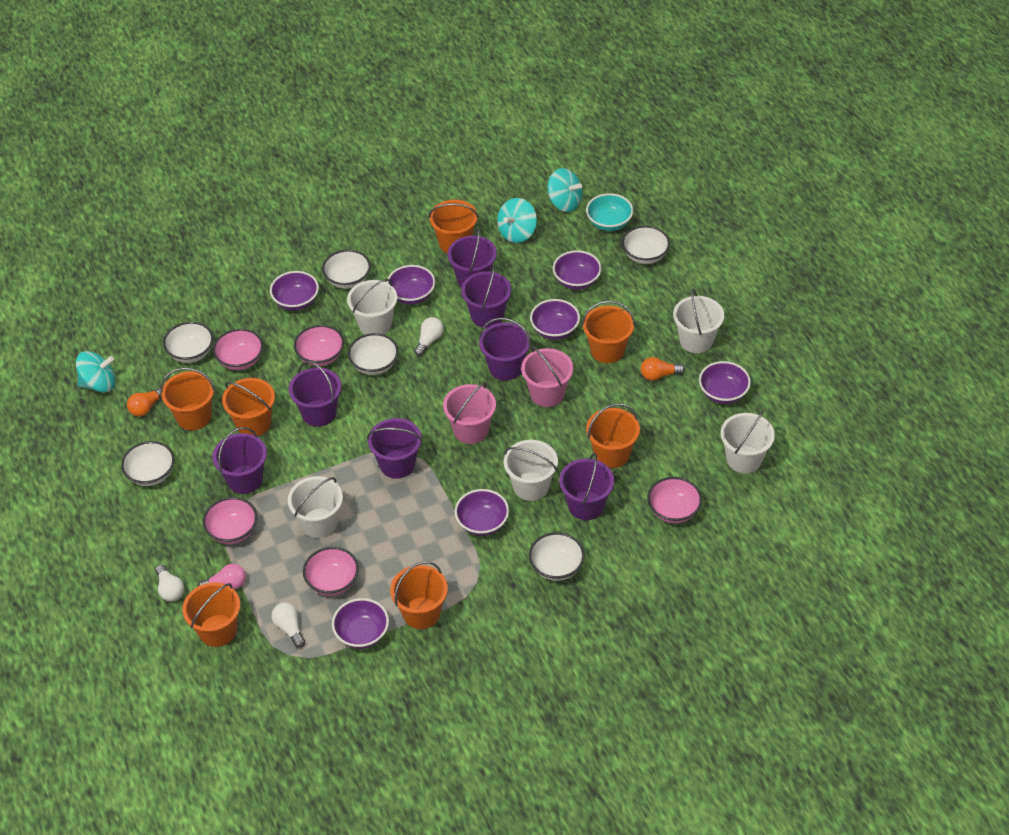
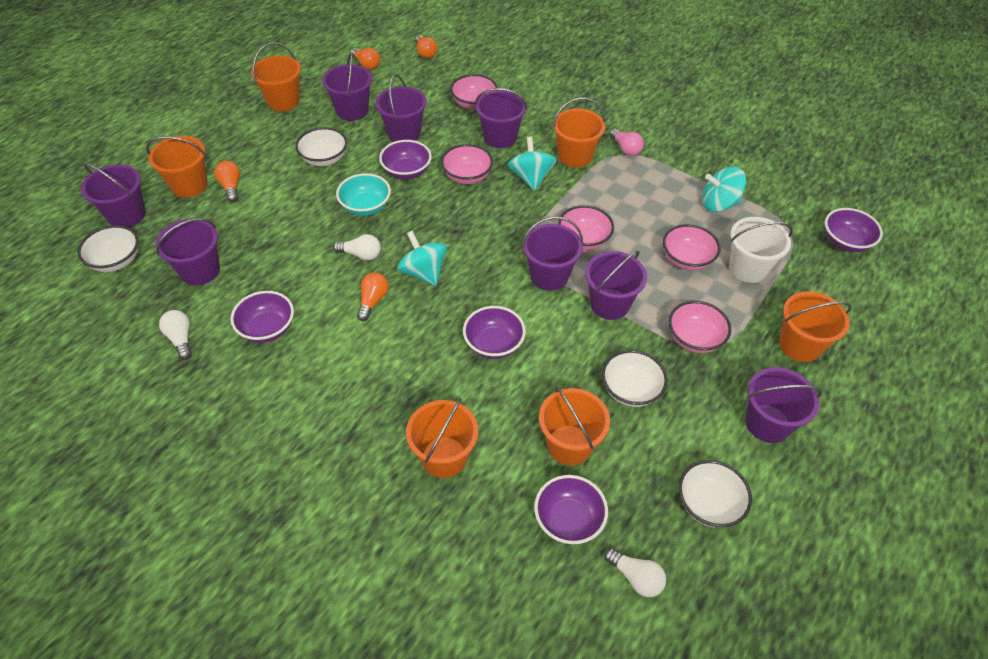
orange bucket: 7 -> 6
orange light bulb: 2 -> 4
pink bucket: 2 -> 0
purple bowl: 7 -> 5
purple bucket: 7 -> 8
white bowl: 6 -> 4
white bucket: 5 -> 1

